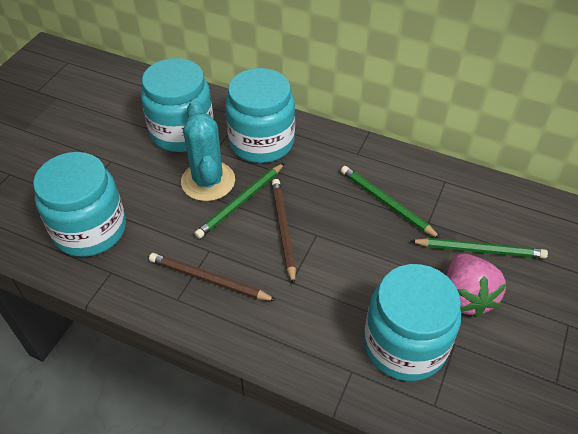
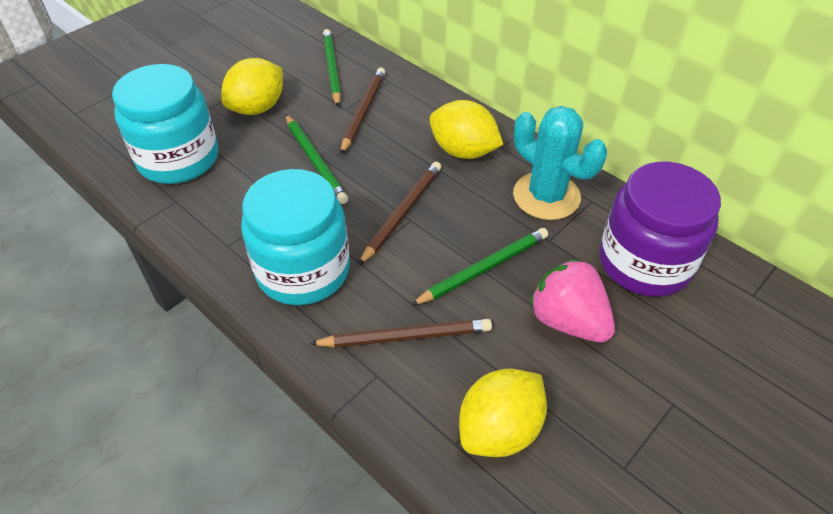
brown pencil: 2 -> 3
purple jar: 0 -> 1
turquoise jar: 4 -> 2
yellow lemon: 0 -> 3

